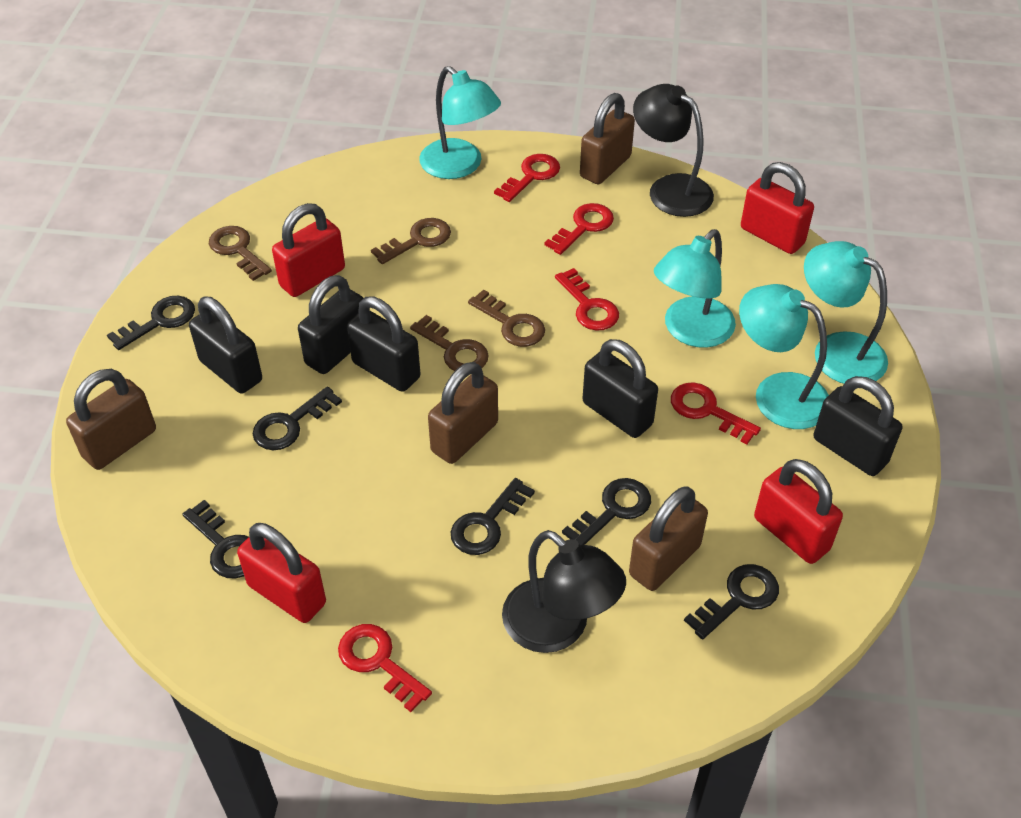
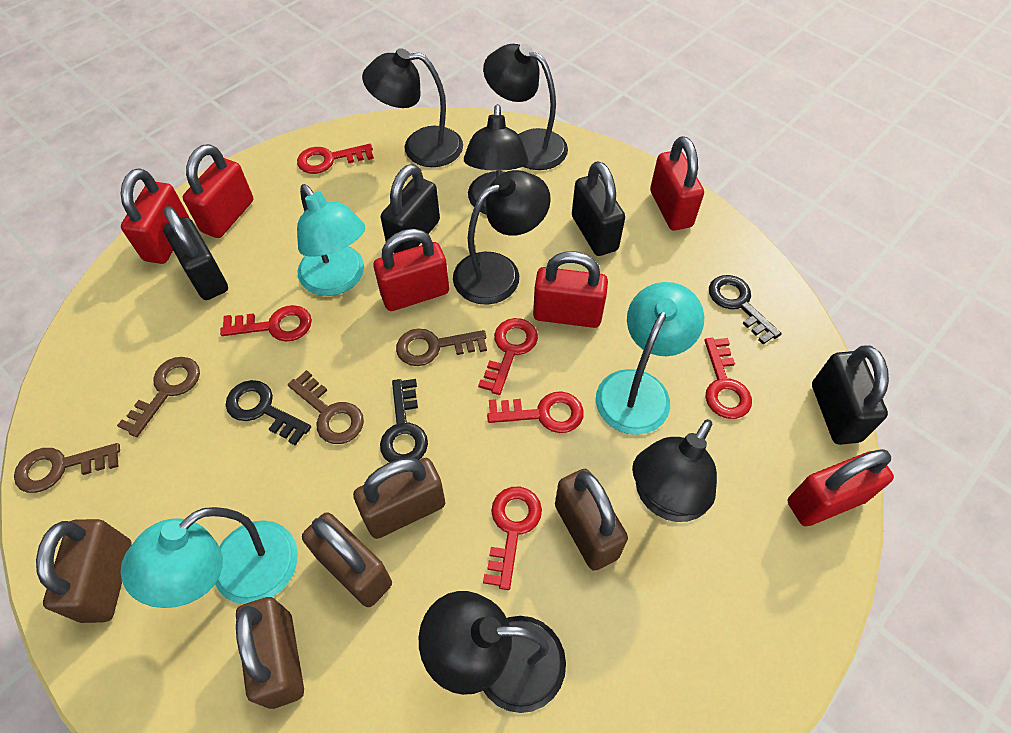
black key: 6 -> 3
black lamp: 2 -> 6
black padlock: 5 -> 4
brown padlock: 4 -> 5
red key: 5 -> 6
red padlock: 4 -> 6
turquoise lamp: 4 -> 3

